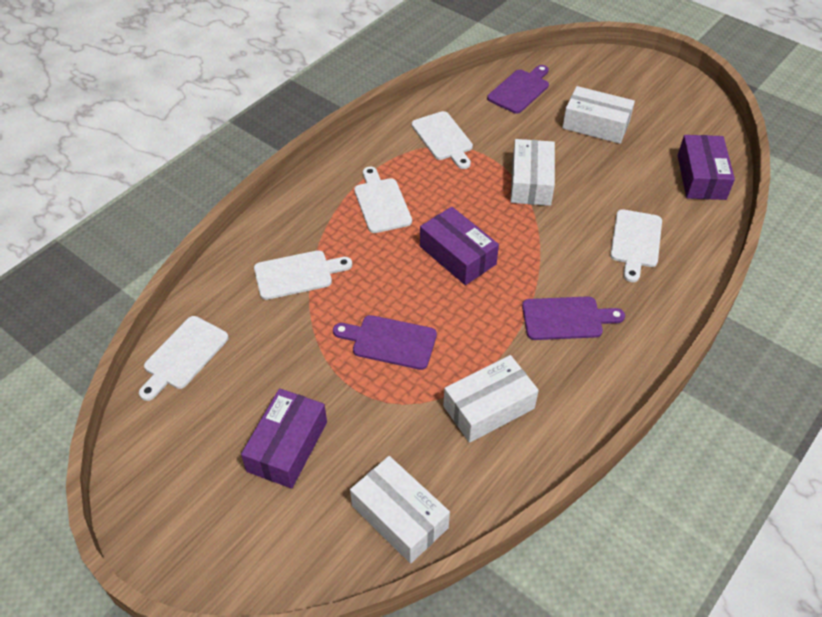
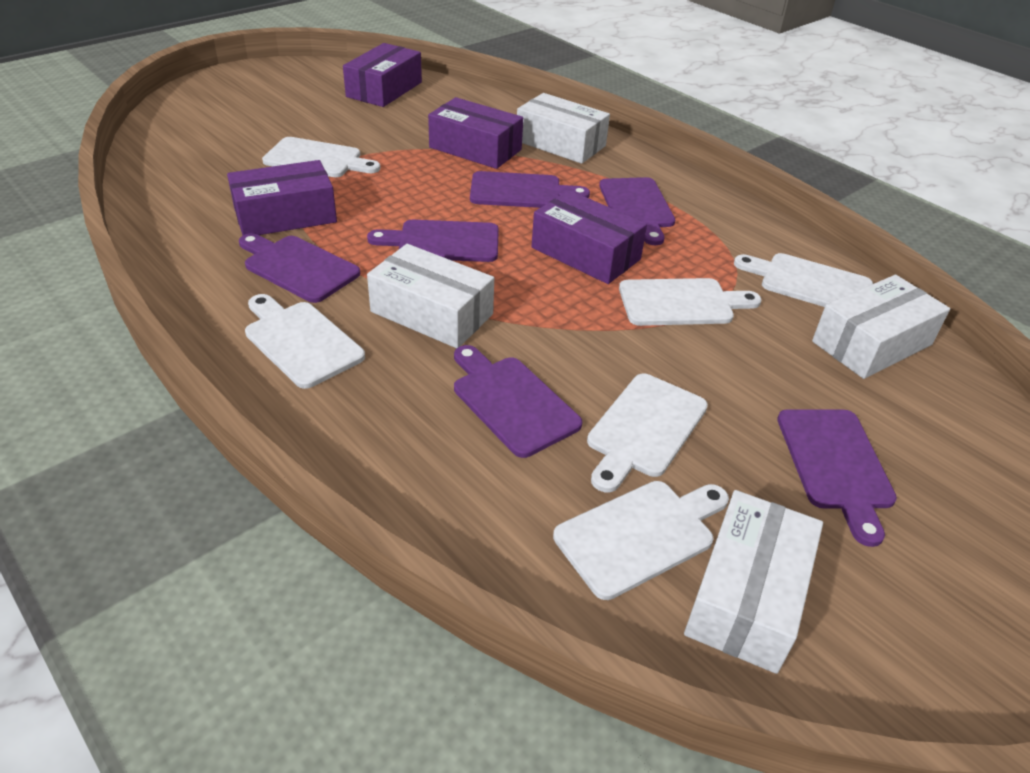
purple box: 3 -> 4
purple cutting board: 3 -> 6
white cutting board: 5 -> 6

